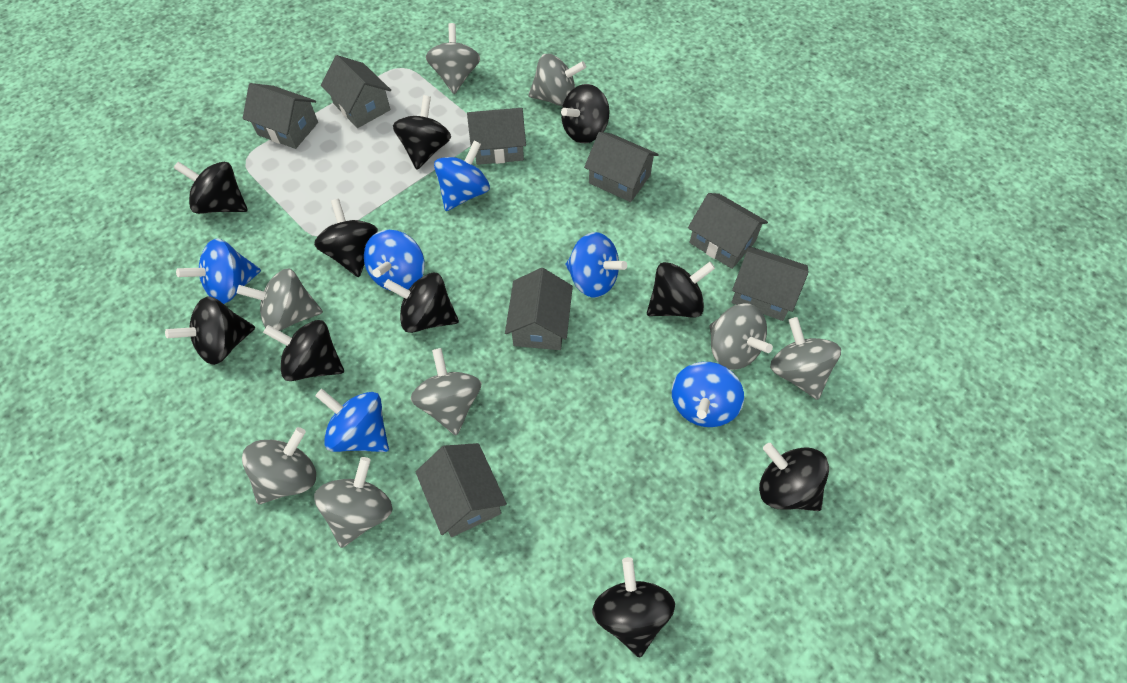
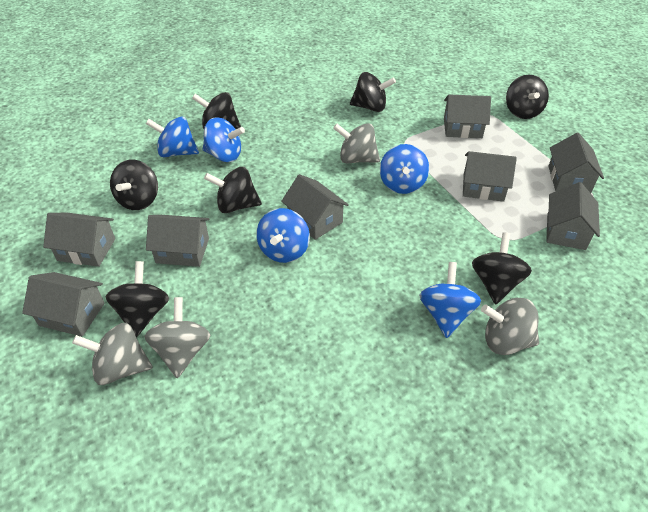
black spinning top: 10 -> 7
blue spinning top: 6 -> 5
grey spinning top: 8 -> 4

